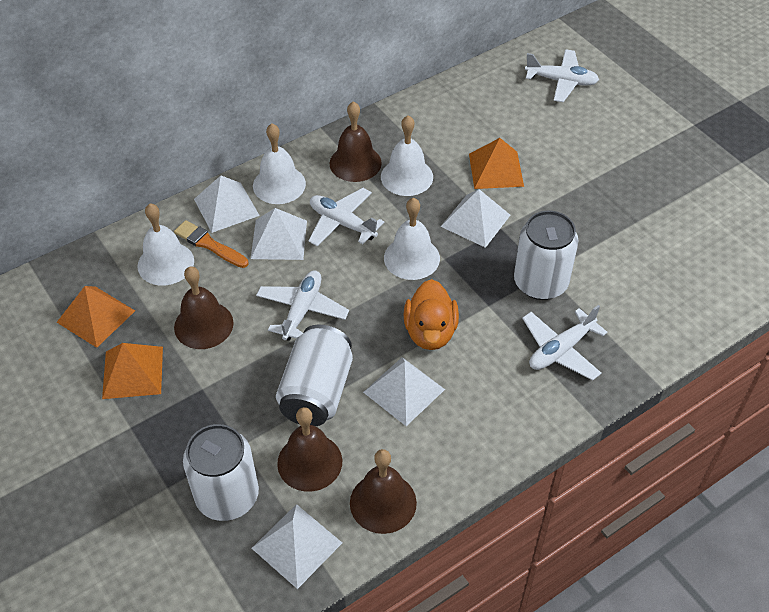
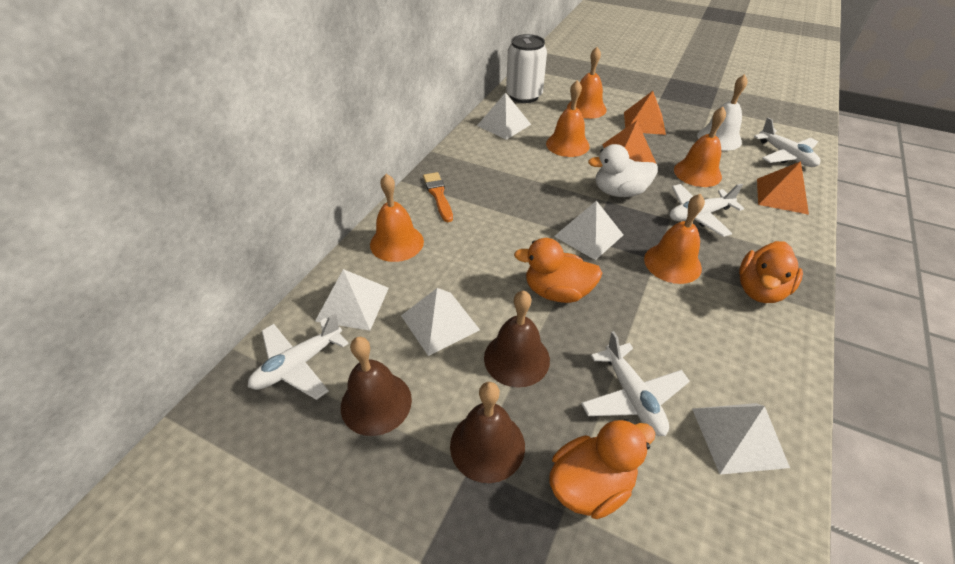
brown bell: 4 -> 3
orange bell: 0 -> 5
orange duck: 1 -> 3
white bell: 4 -> 1
white can: 3 -> 1
white duck: 0 -> 1

